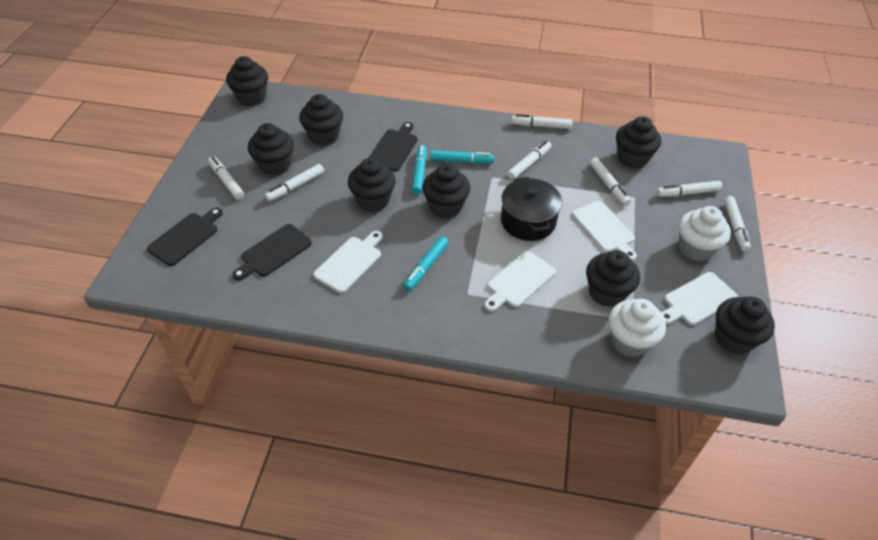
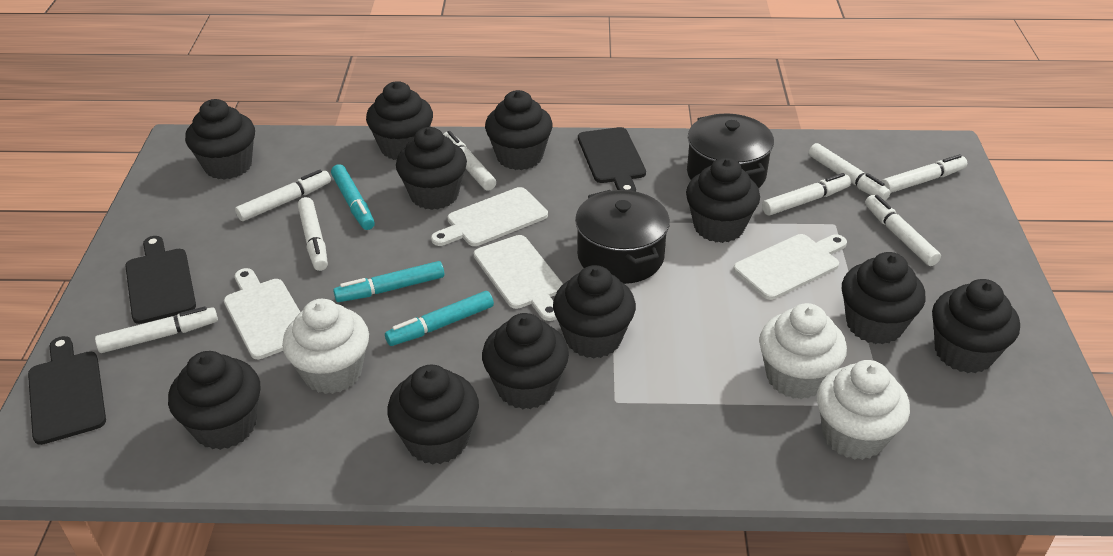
black cupcake: 8 -> 11
black pot: 1 -> 2
white cupcake: 2 -> 3
white marker: 7 -> 8

